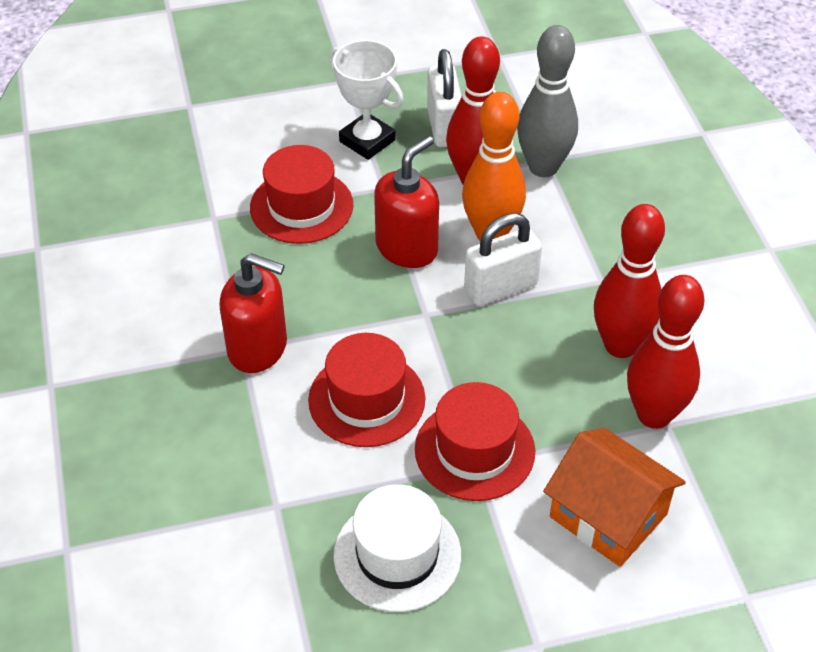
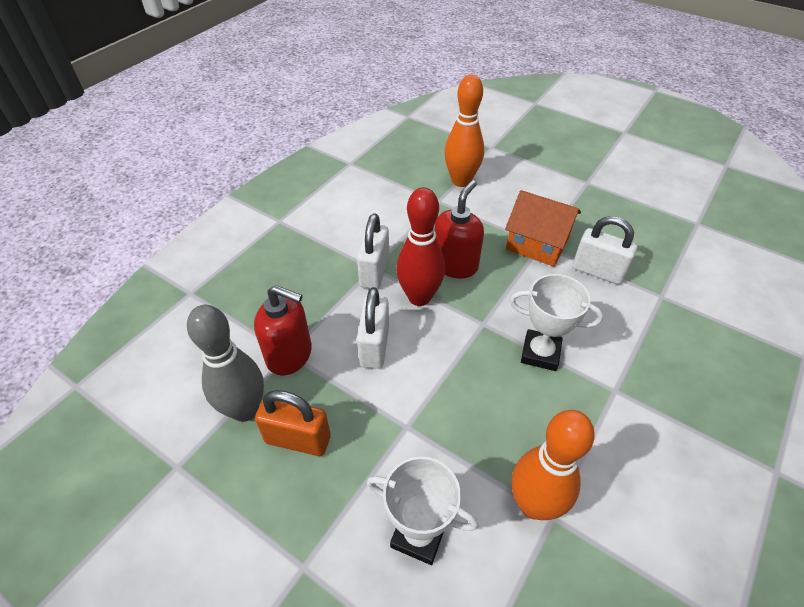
orange bowling pin: 1 -> 2
orange padlock: 0 -> 1
red bowling pin: 3 -> 1
red hat: 3 -> 0
white hat: 1 -> 0
white padlock: 2 -> 3
white trophy: 1 -> 2

